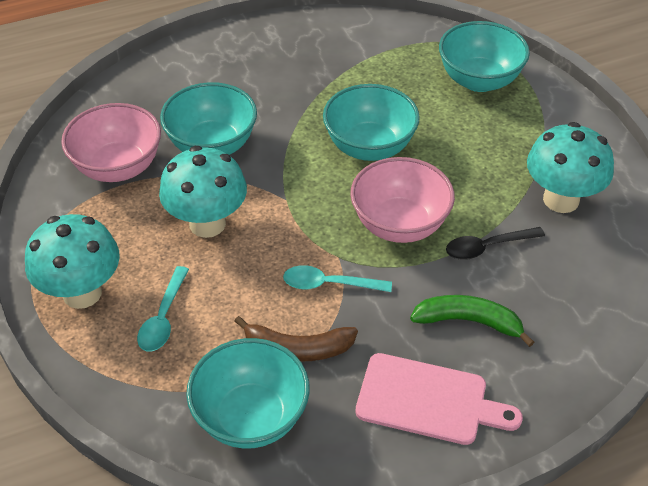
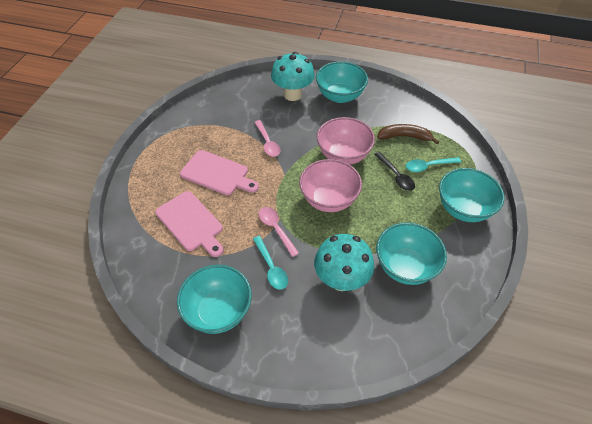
green banana: 1 -> 0
pink cutting board: 1 -> 2
pink spoon: 0 -> 2
turquoise mushroom: 3 -> 2

